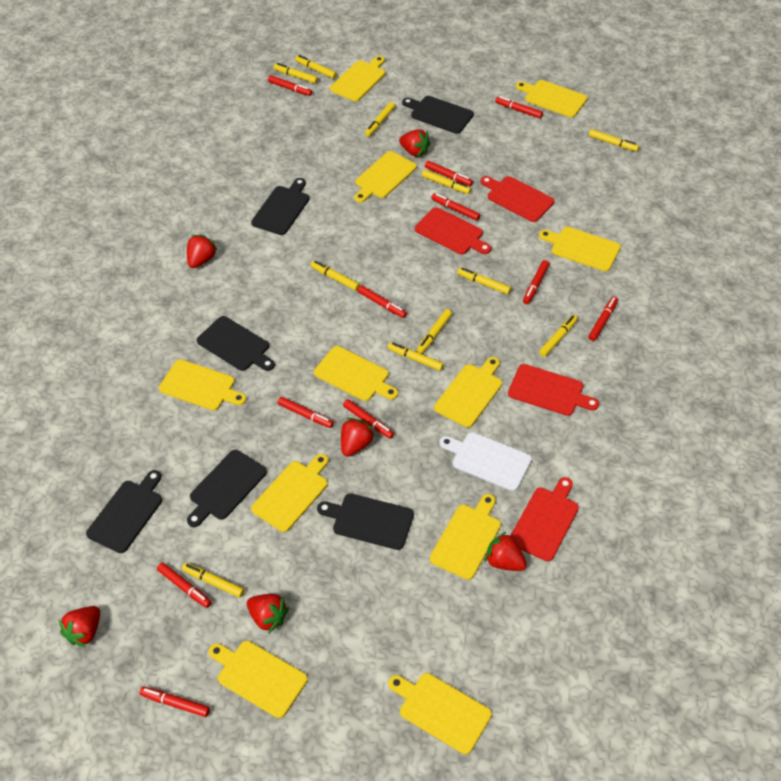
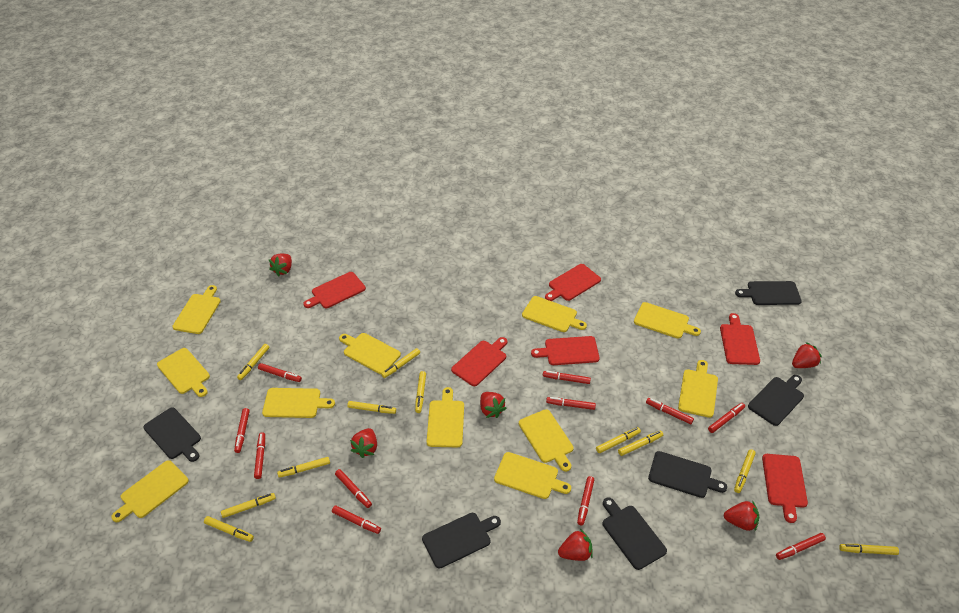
red cutting board: 4 -> 6
white cutting board: 1 -> 0

